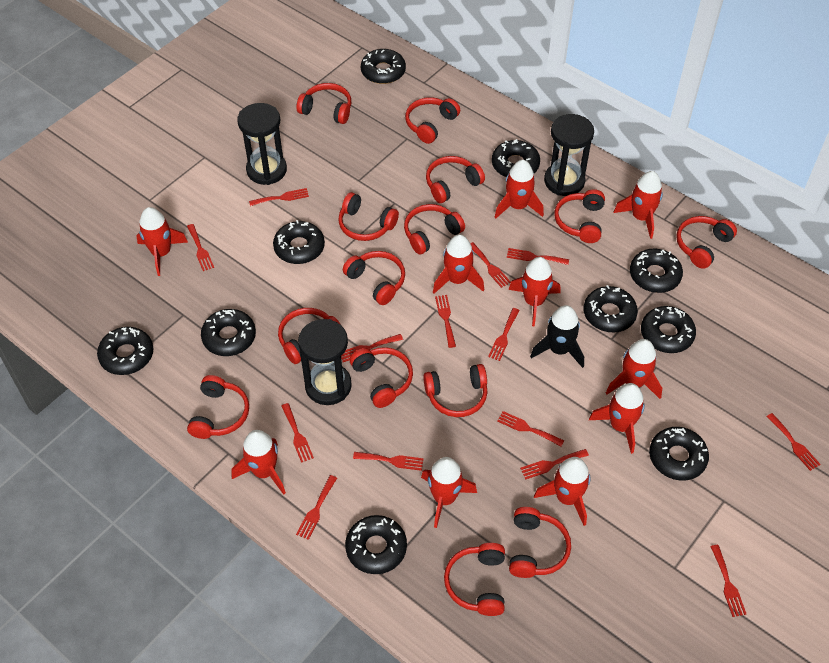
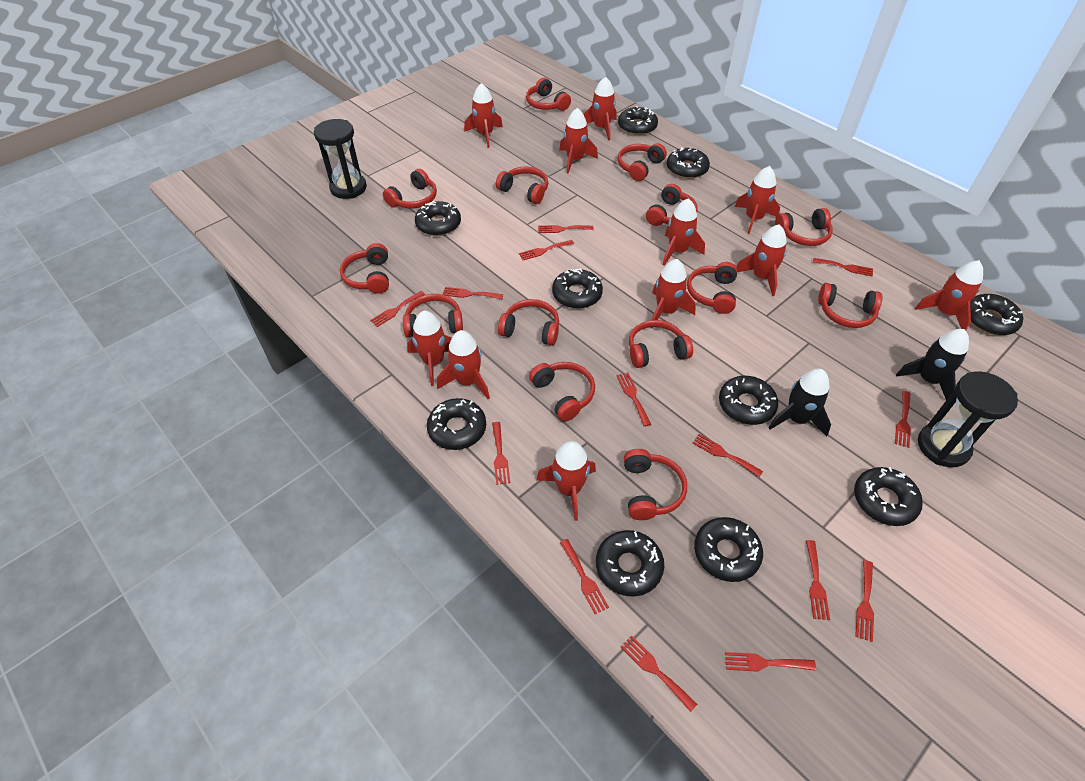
black hourglass: 3 -> 2
black rocket: 1 -> 2
red rocket: 10 -> 11

